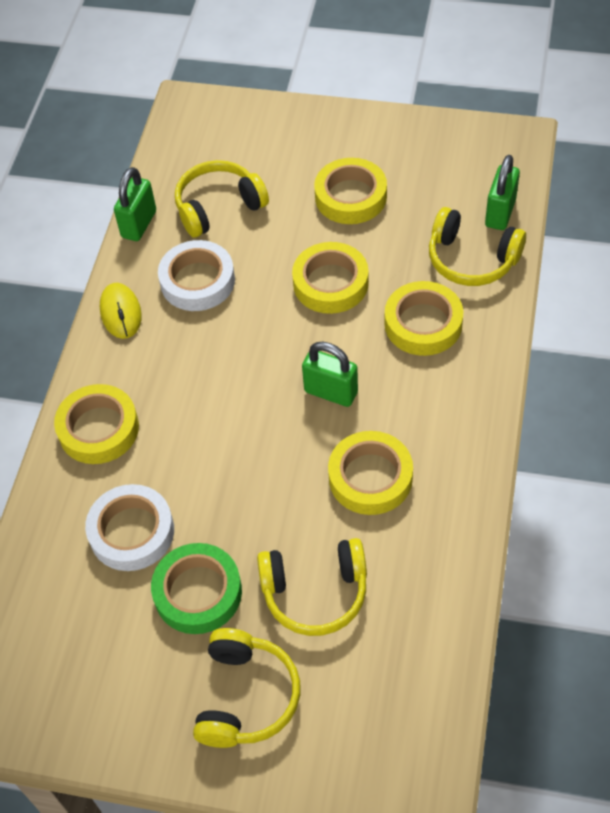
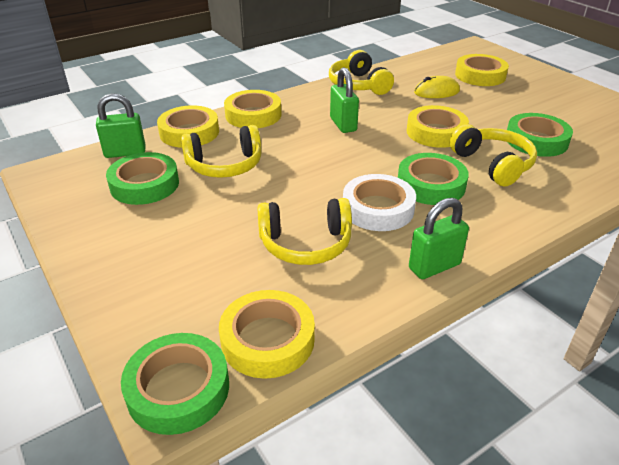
green tape: 1 -> 4
white tape: 2 -> 1

